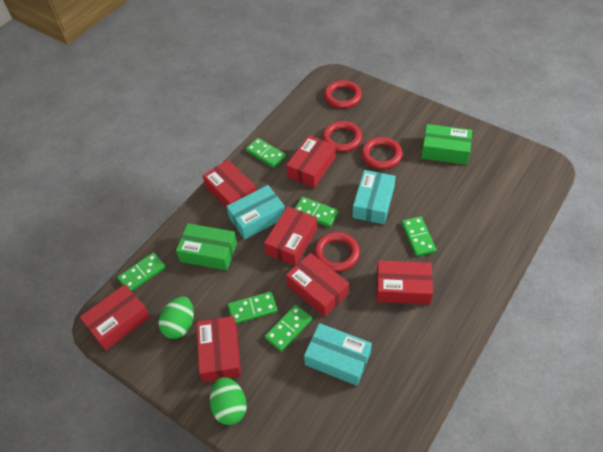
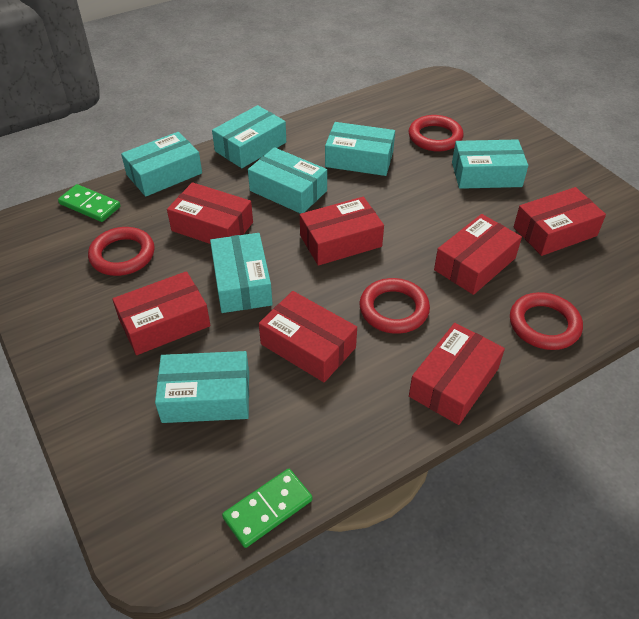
green box: 2 -> 0
green domino: 6 -> 2
green egg: 2 -> 0
turquoise box: 3 -> 7

